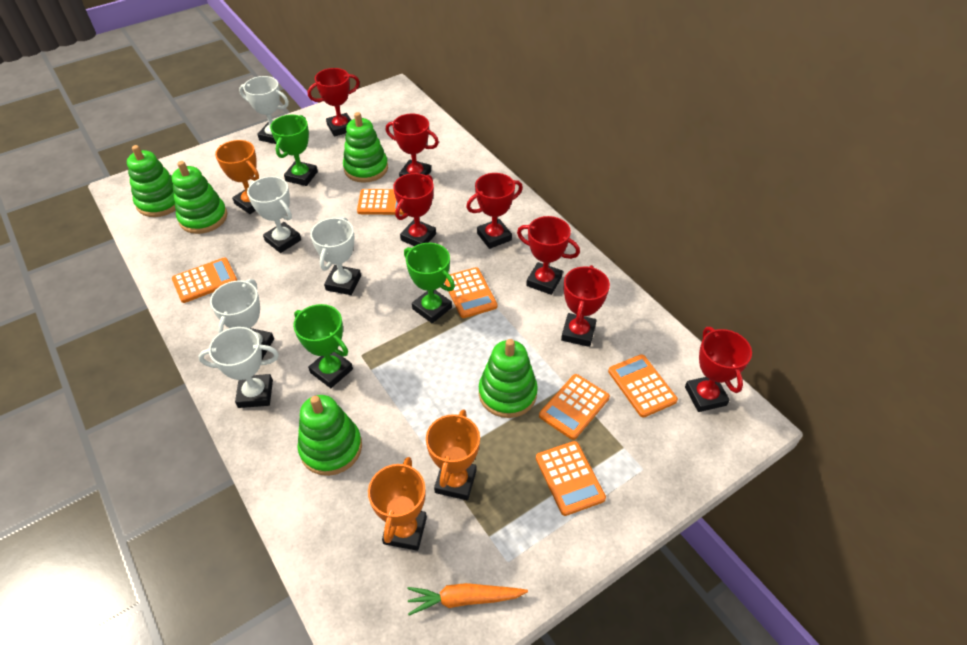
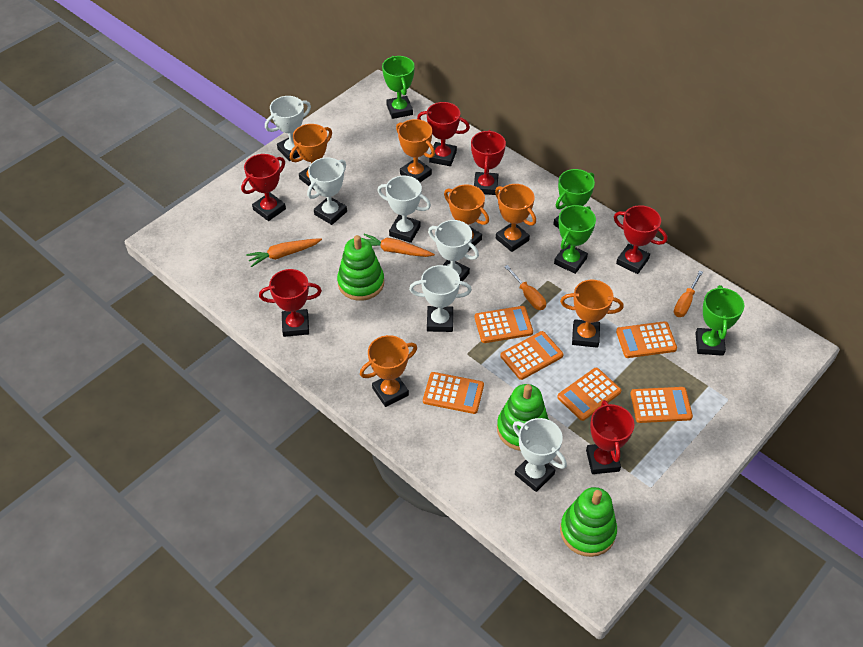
green stacking toy: 5 -> 3
green trophy: 3 -> 4
orange carrot: 1 -> 2
orange screwdriver: 0 -> 2
orange trophy: 3 -> 6
red trophy: 7 -> 6
white trophy: 5 -> 6

